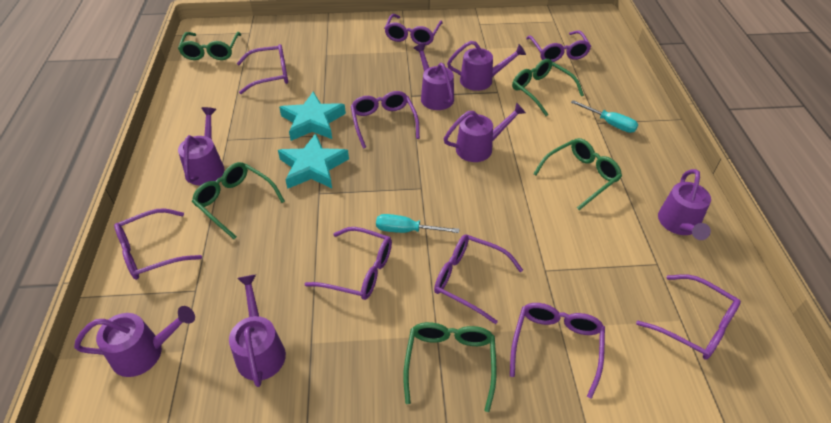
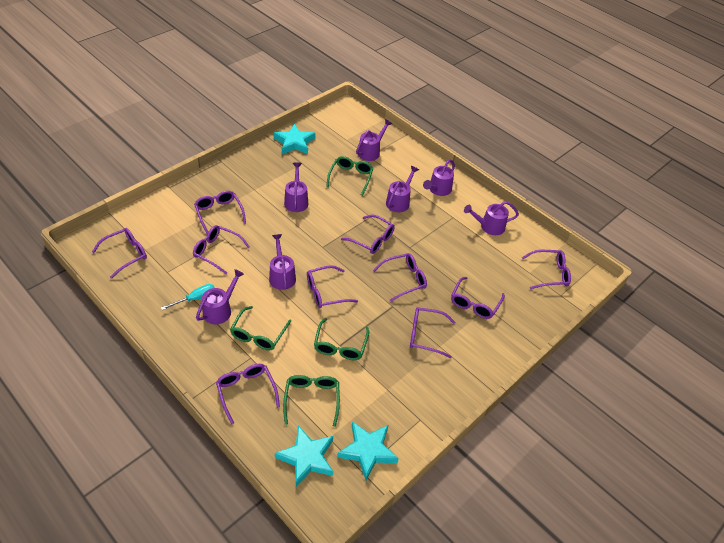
green glasses: 5 -> 4
purple glasses: 9 -> 10
turquoise screwdriver: 2 -> 1
turquoise star: 2 -> 3

